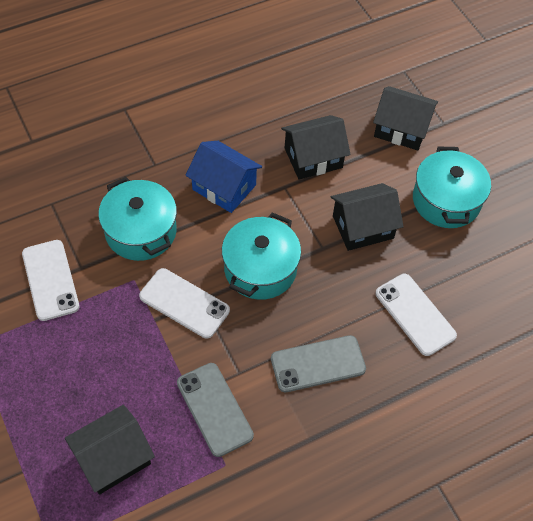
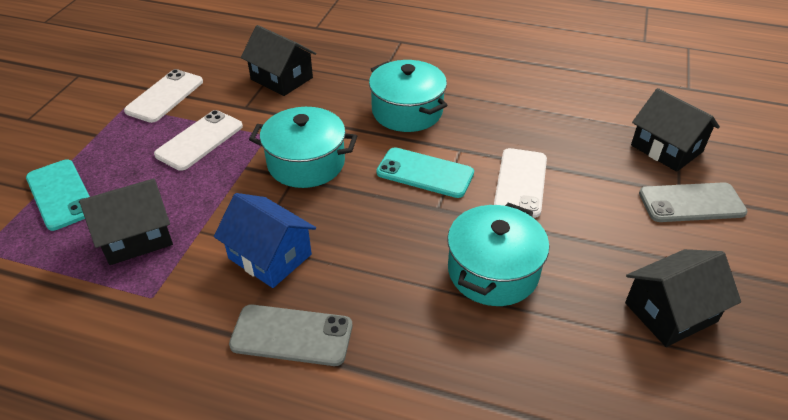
turquoise phone: 0 -> 2

